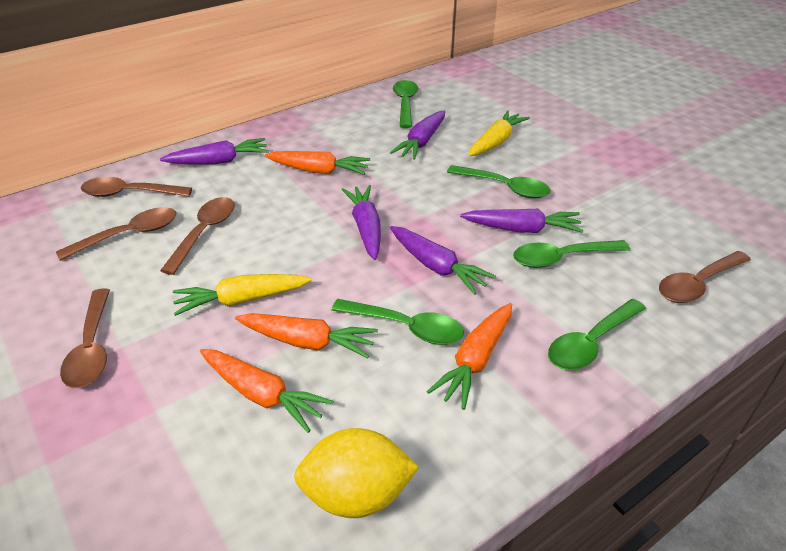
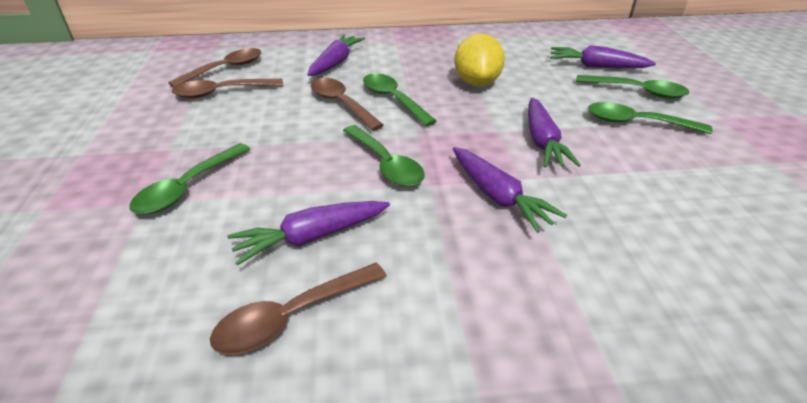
brown spoon: 5 -> 4
orange carrot: 4 -> 0
yellow carrot: 2 -> 0

